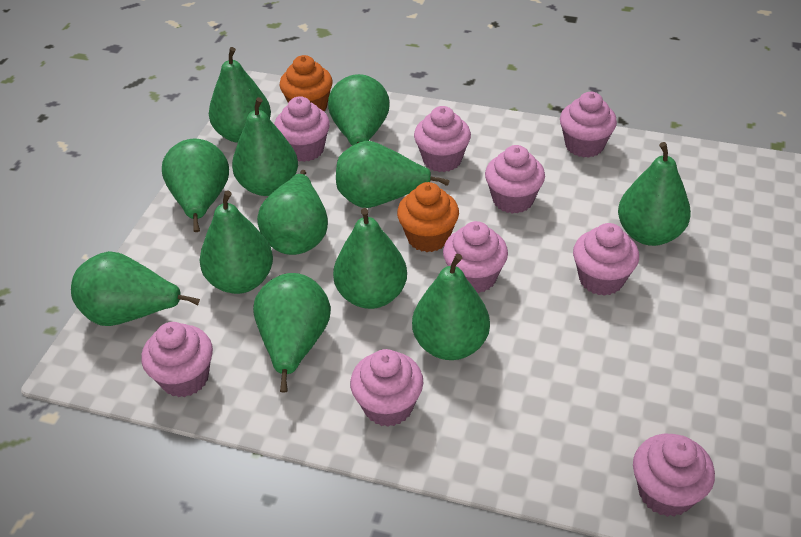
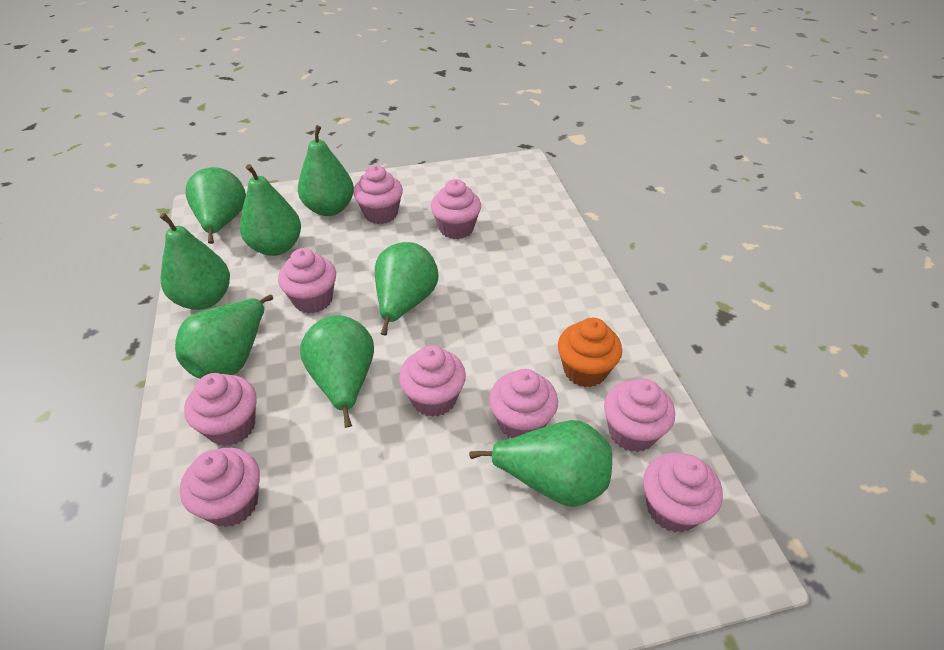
green pear: 12 -> 8
orange cupcake: 2 -> 1

